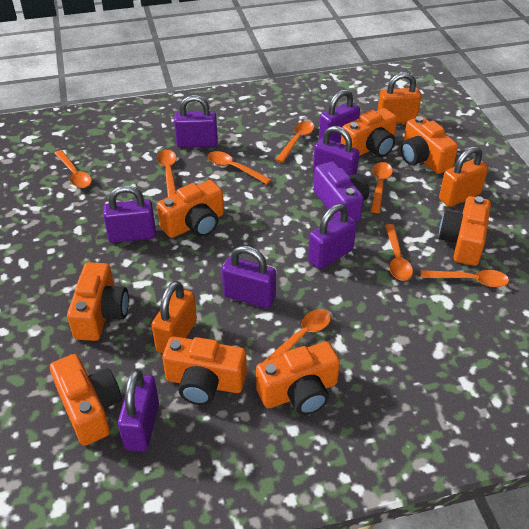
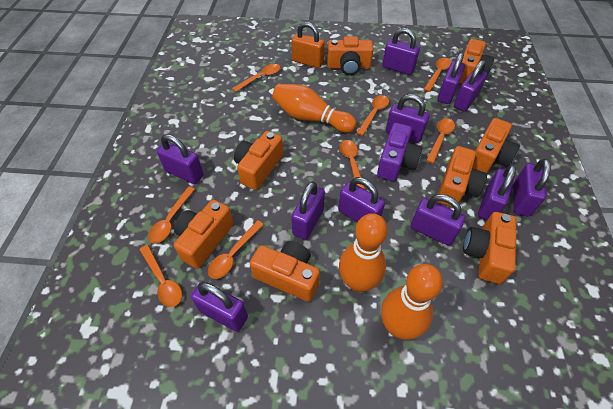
orange bowling pin: 0 -> 3
orange padlock: 3 -> 1
purple padlock: 7 -> 11

